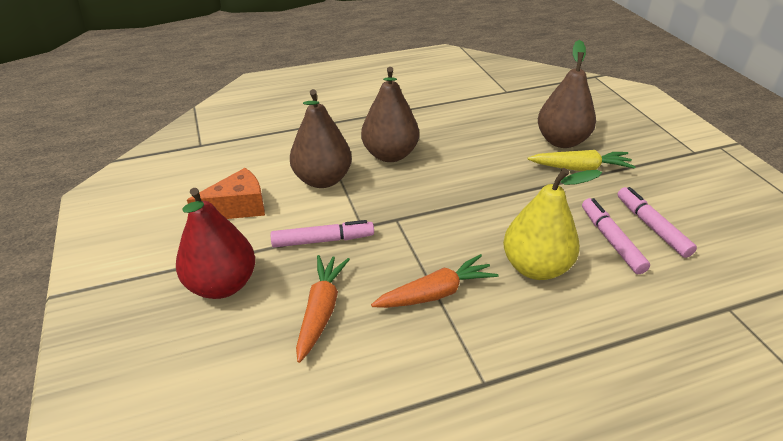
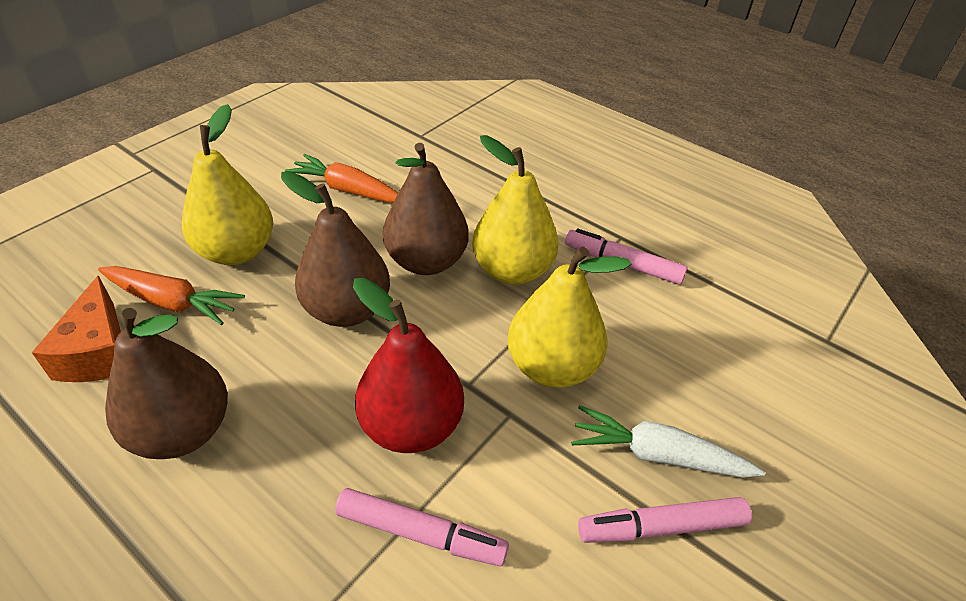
white carrot: 0 -> 1
yellow carrot: 1 -> 0
yellow pear: 1 -> 3

